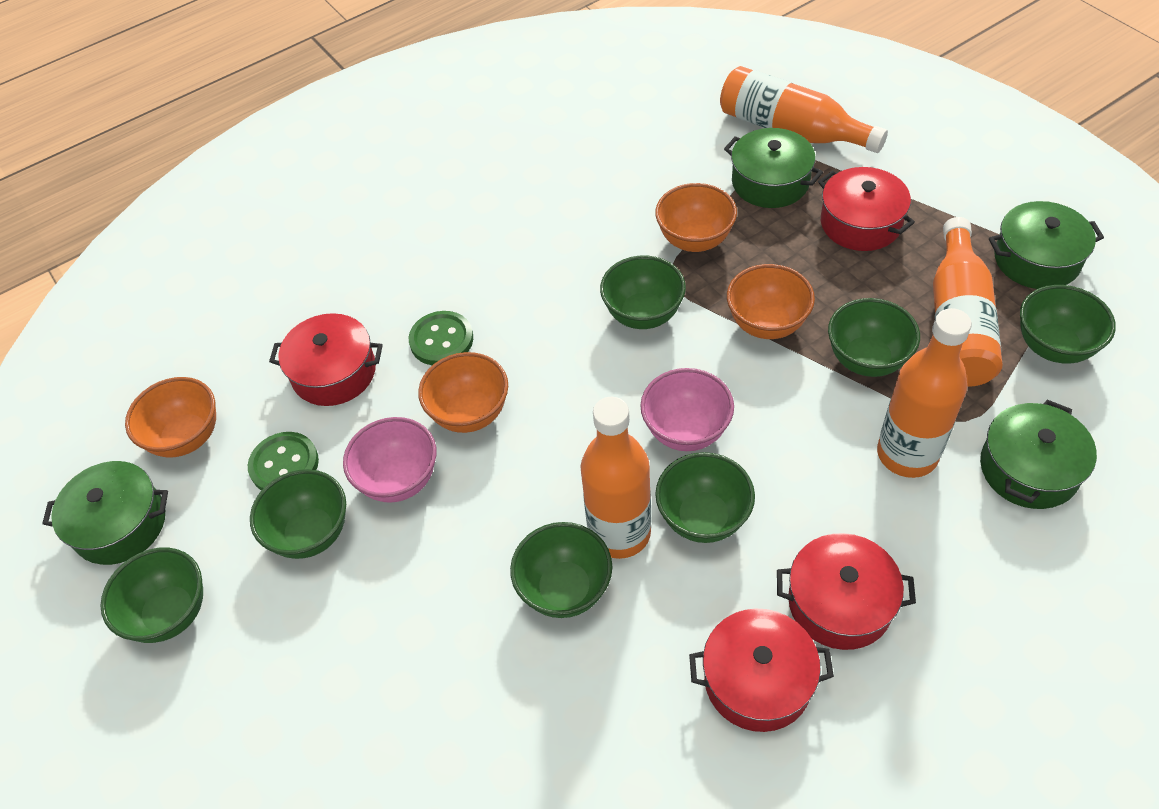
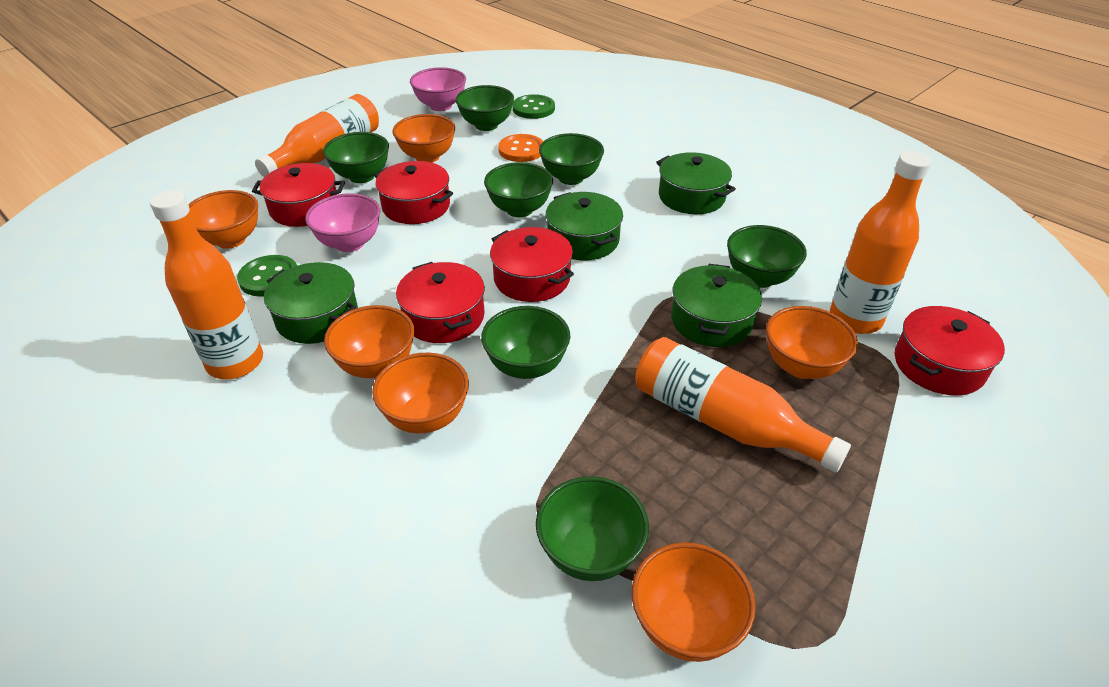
orange bowl: 4 -> 6
orange button: 0 -> 1
red pot: 4 -> 5

